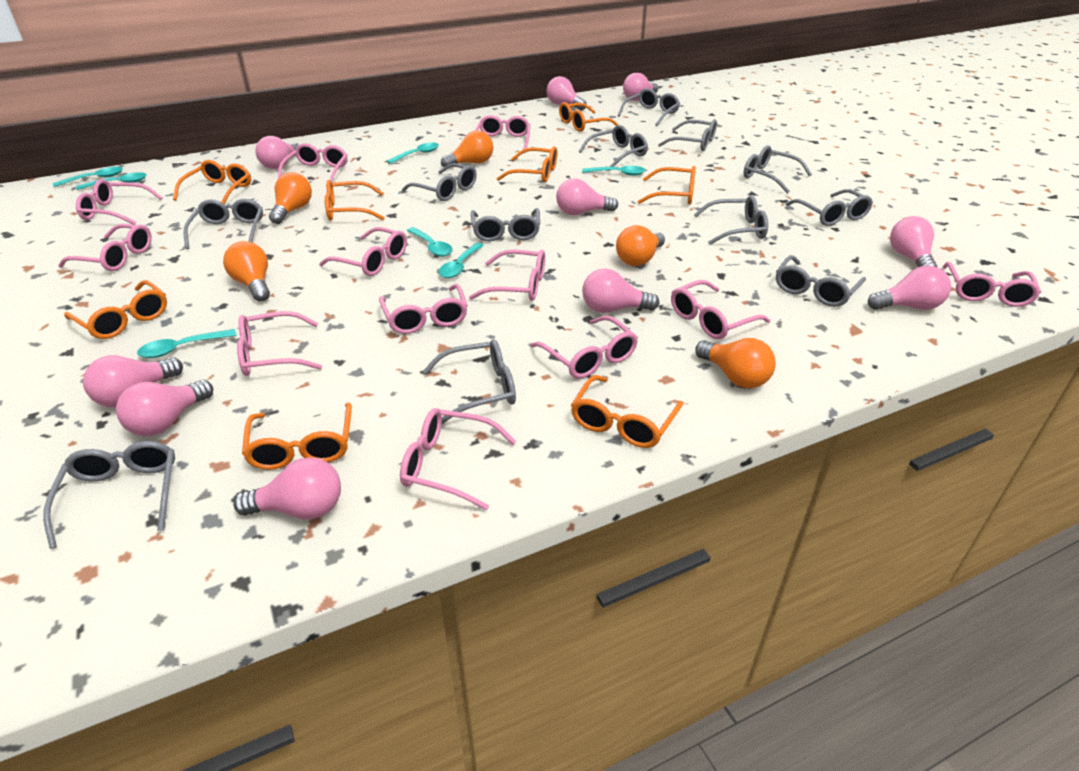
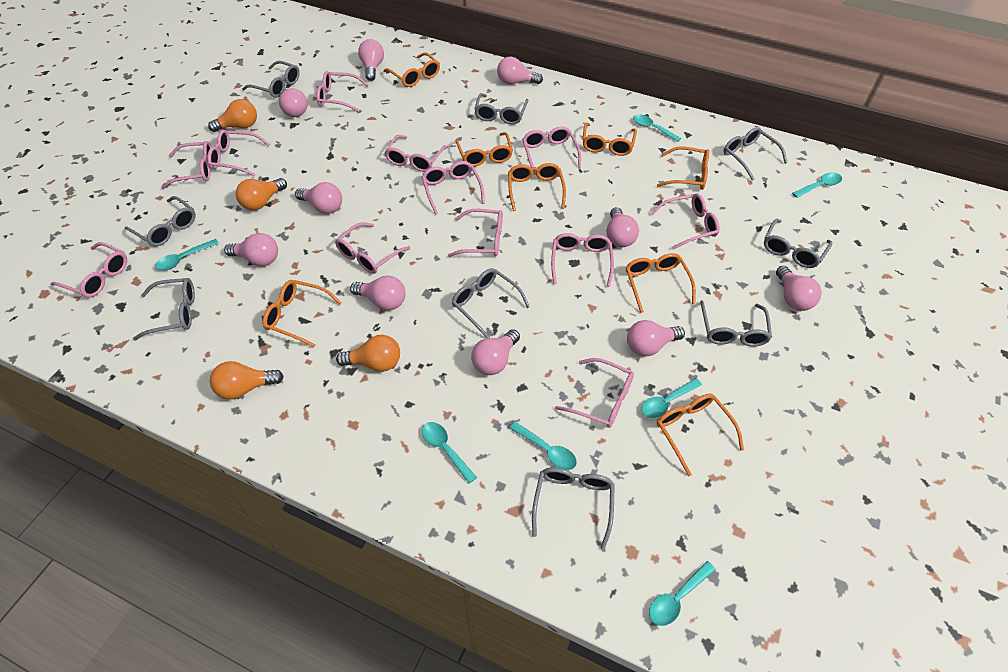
grey glasses: 12 -> 9
orange light bulb: 5 -> 4

